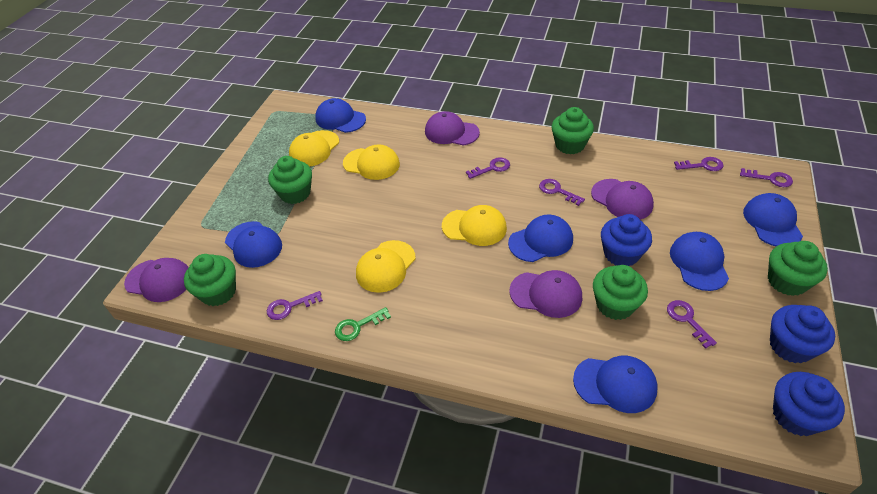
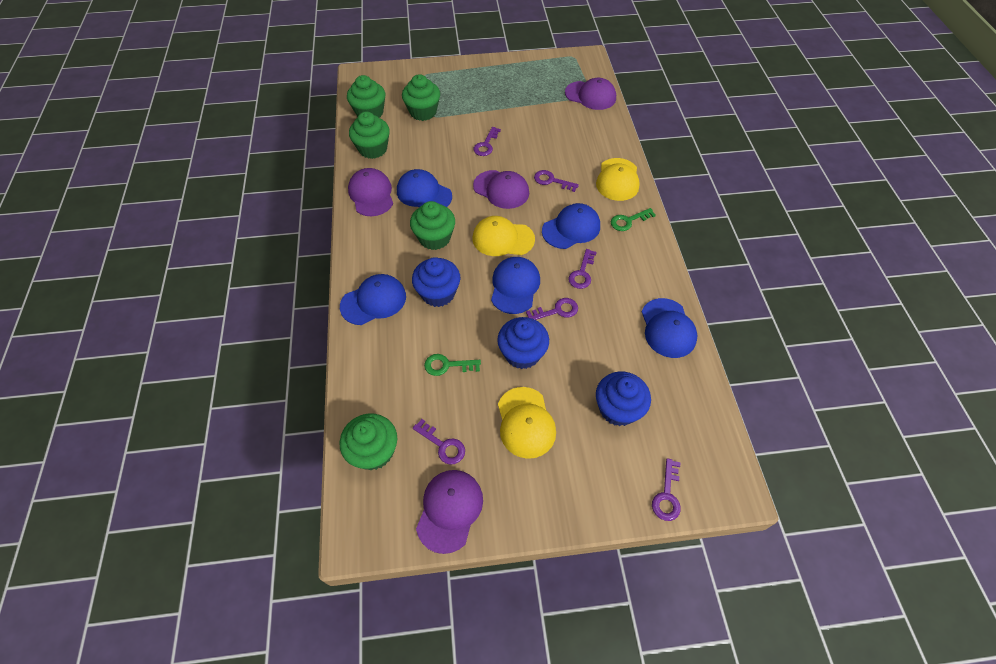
blue cap: 6 -> 5
green key: 1 -> 2
yellow cap: 4 -> 3

